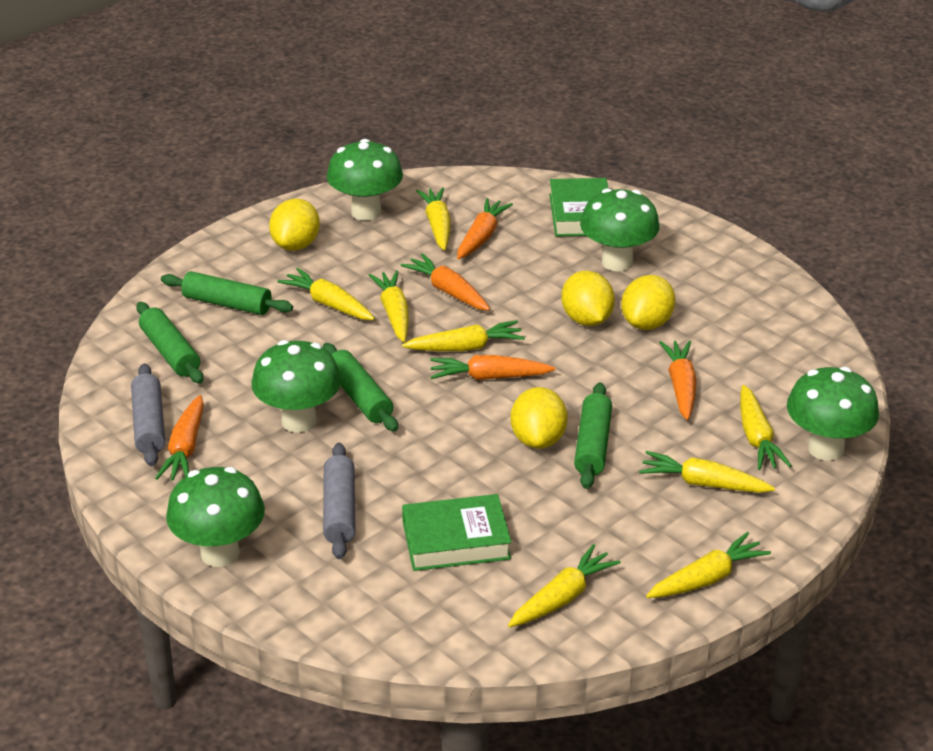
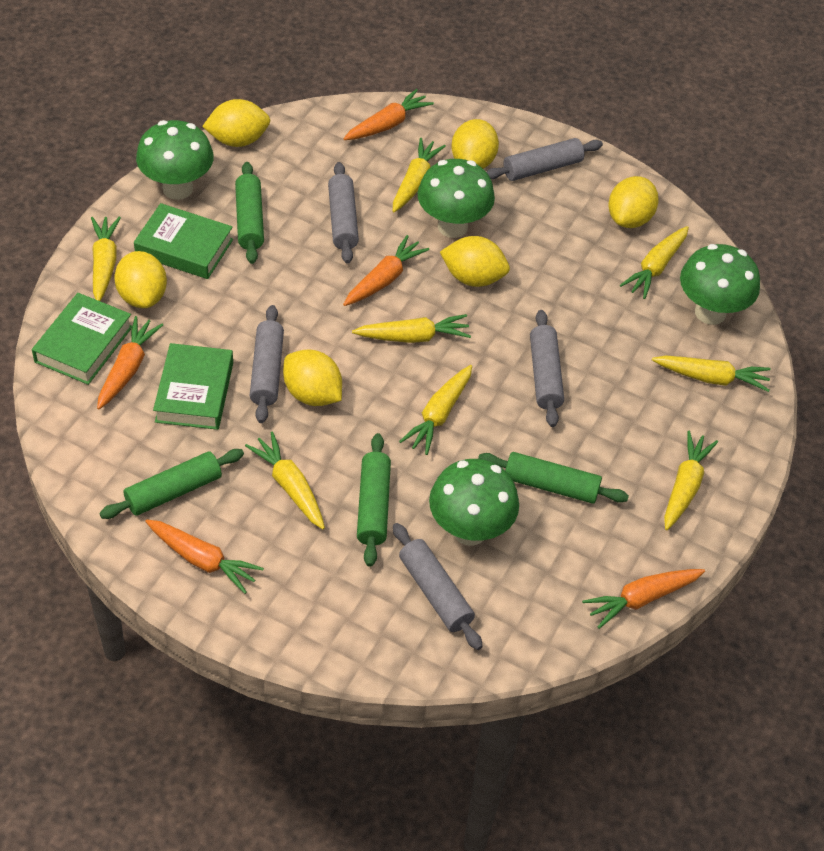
green book: 2 -> 3
green mushroom: 5 -> 4
grey rolling pin: 2 -> 5
yellow lemon: 4 -> 6

